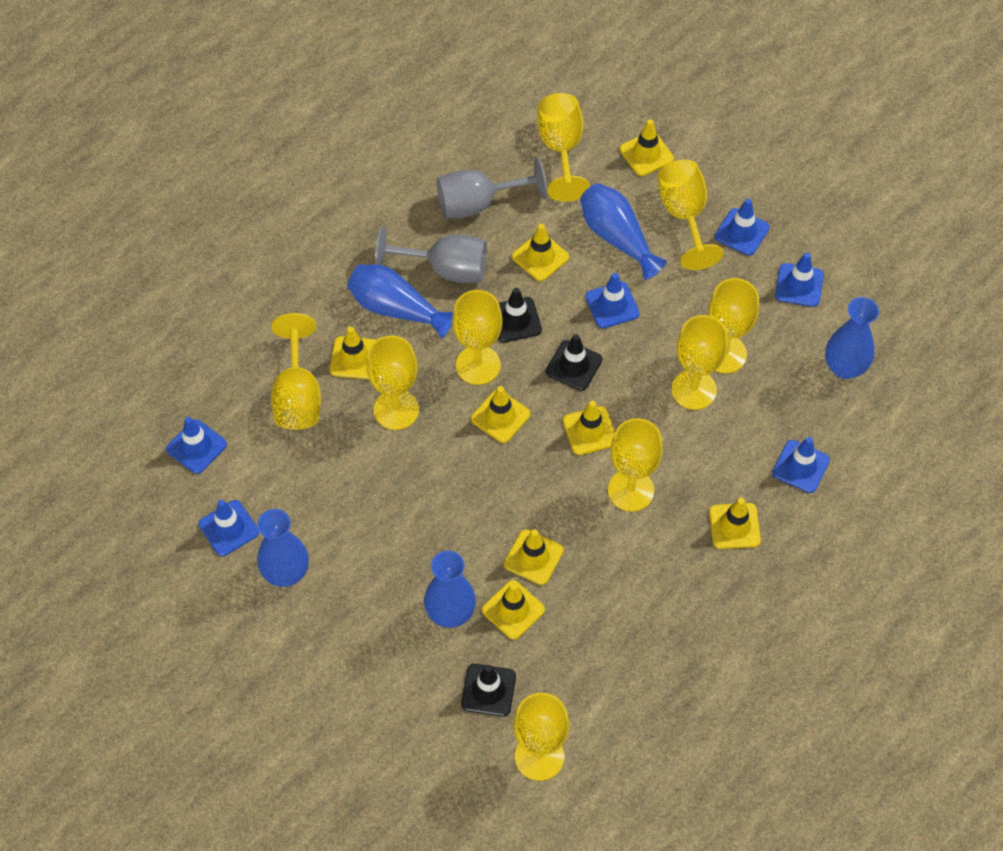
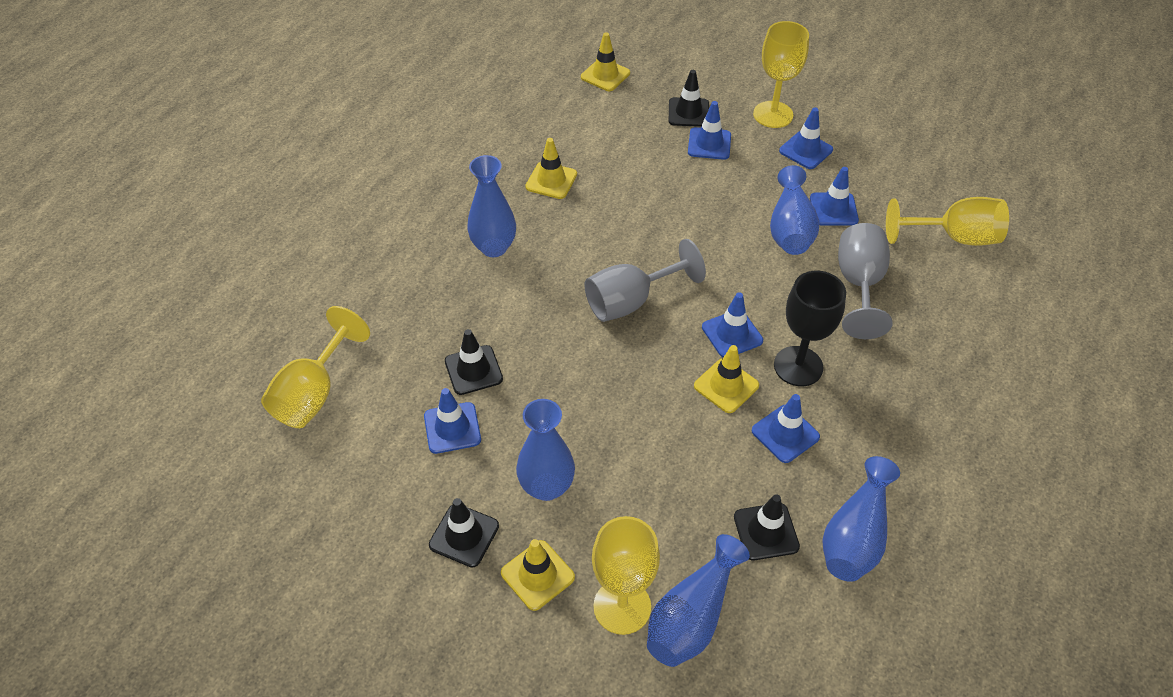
black goblet: 0 -> 1
black traffic cone: 3 -> 4
yellow goblet: 9 -> 4
yellow traffic cone: 8 -> 4

